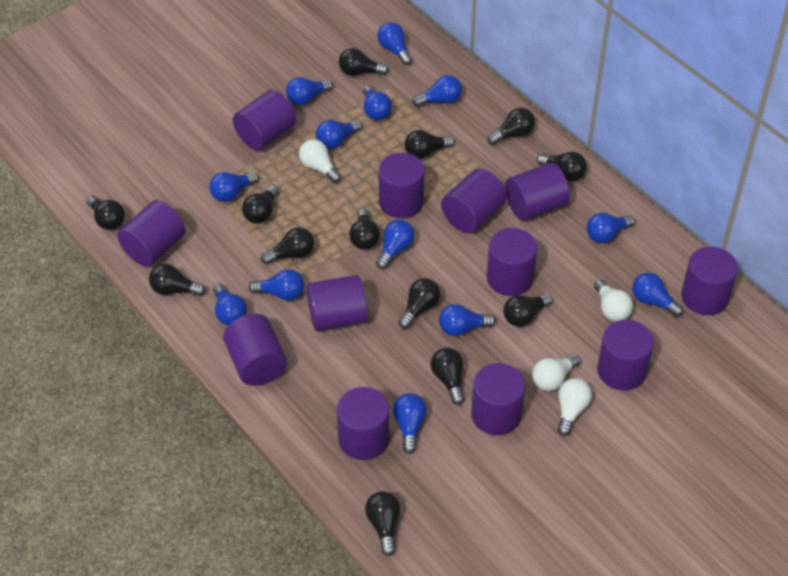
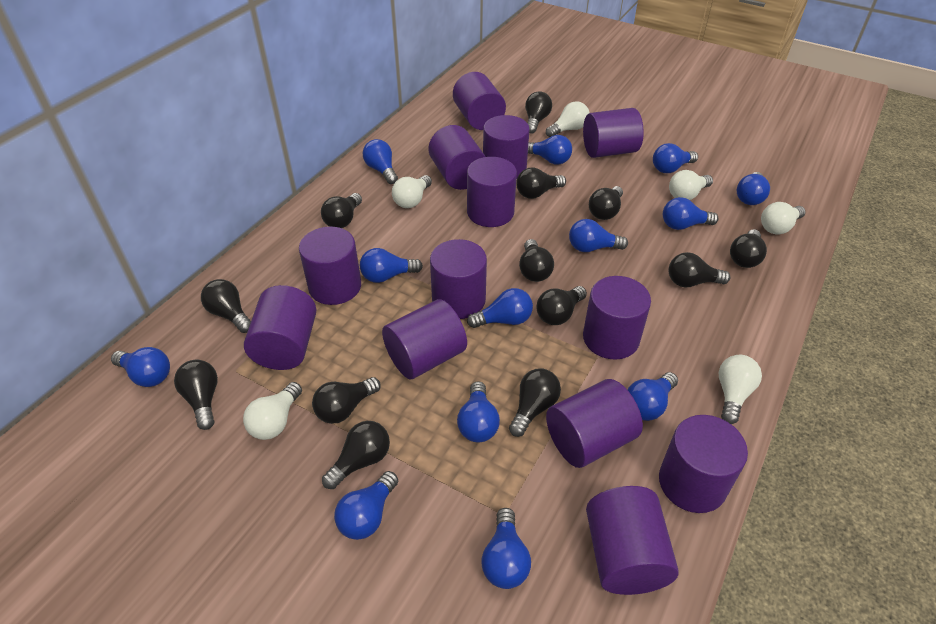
purple cylinder: 12 -> 13
white light bulb: 4 -> 6

